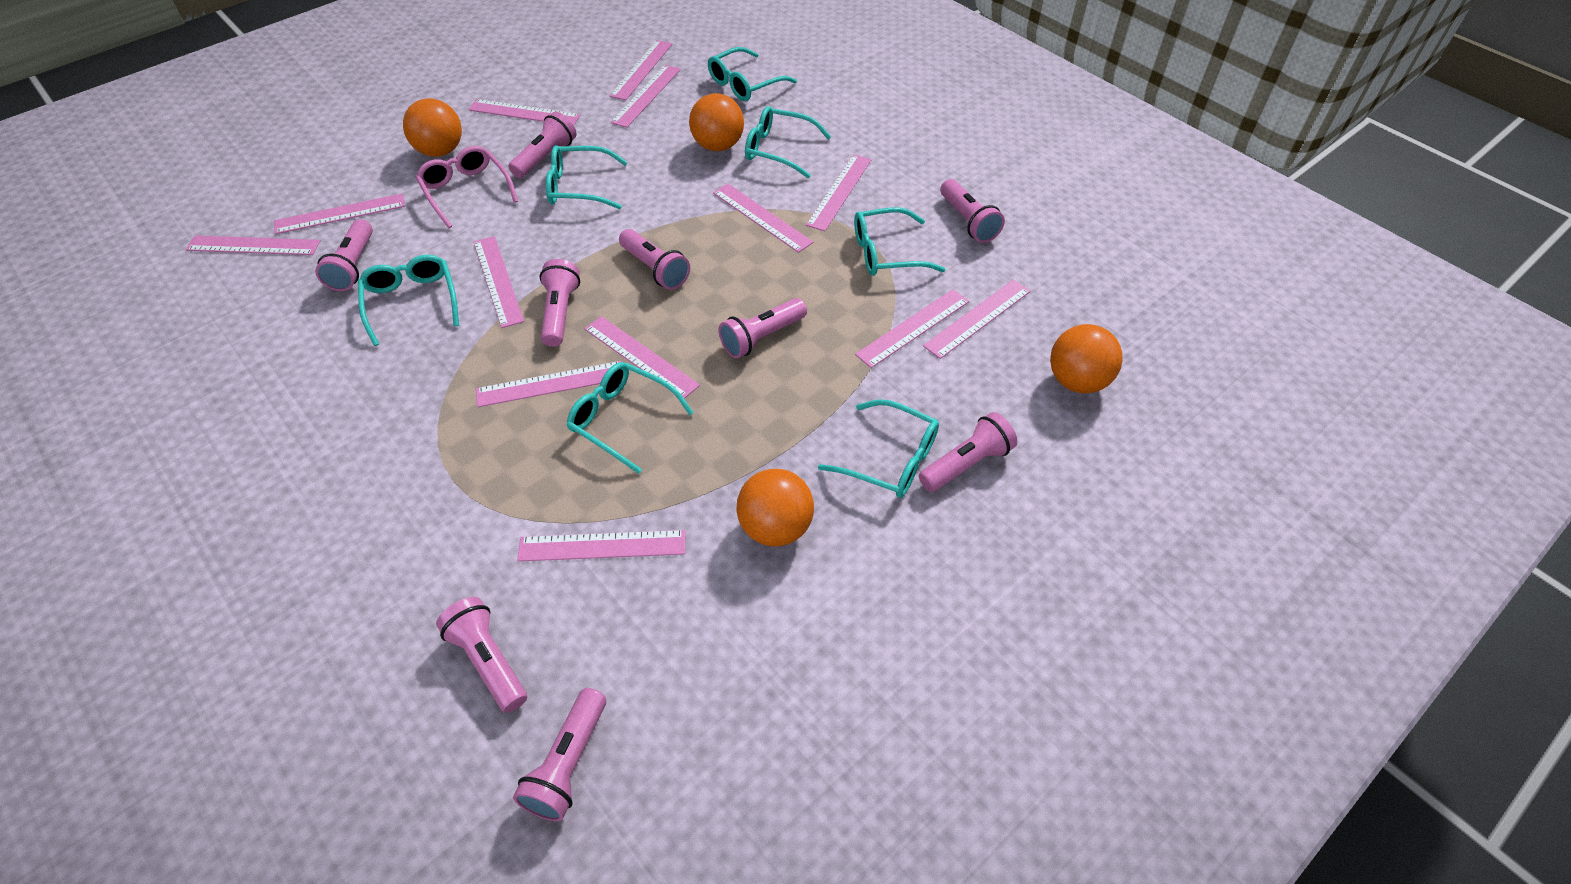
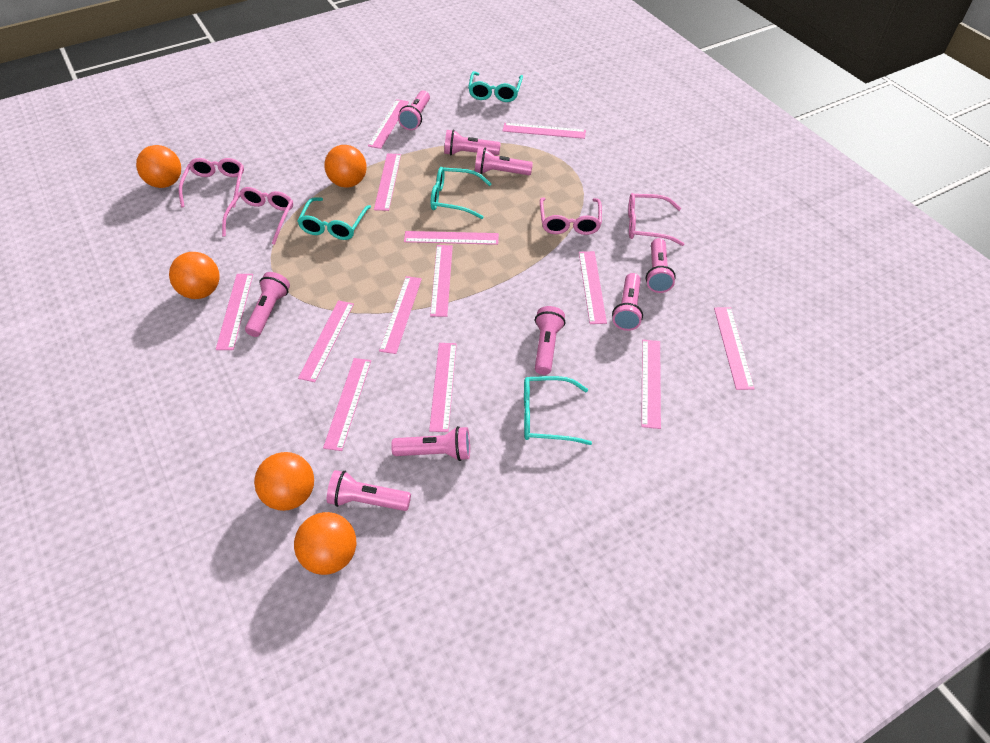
orange ball: 4 -> 5
pink glasses: 1 -> 4
turquoise glasses: 7 -> 4

